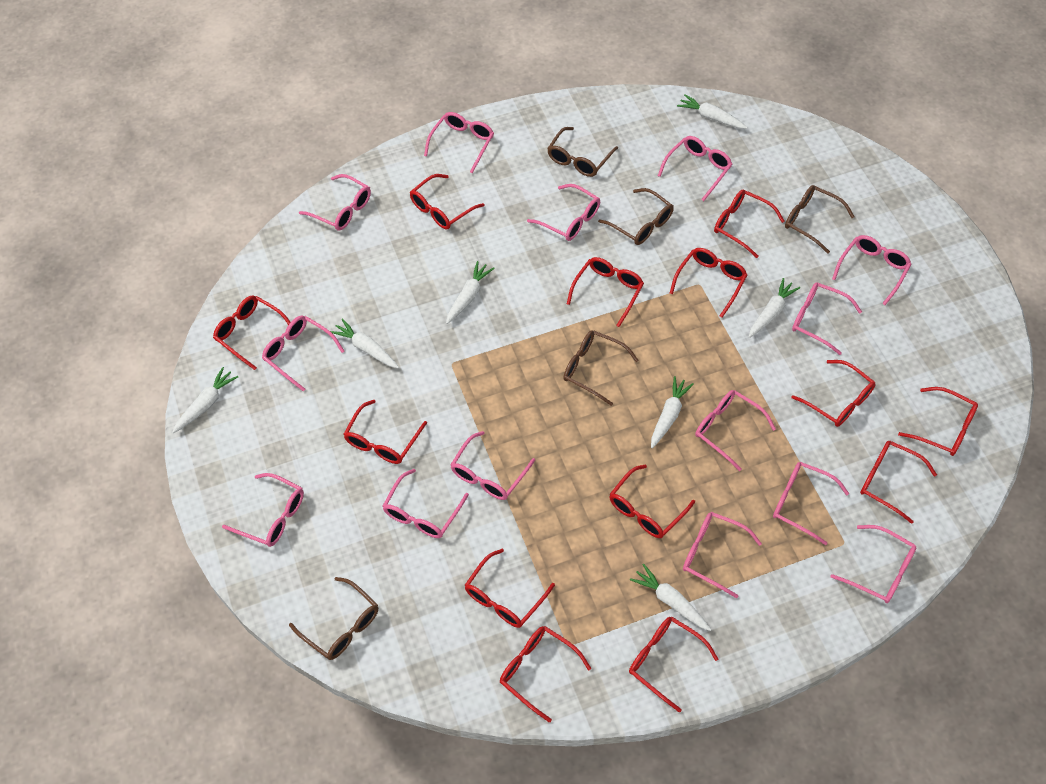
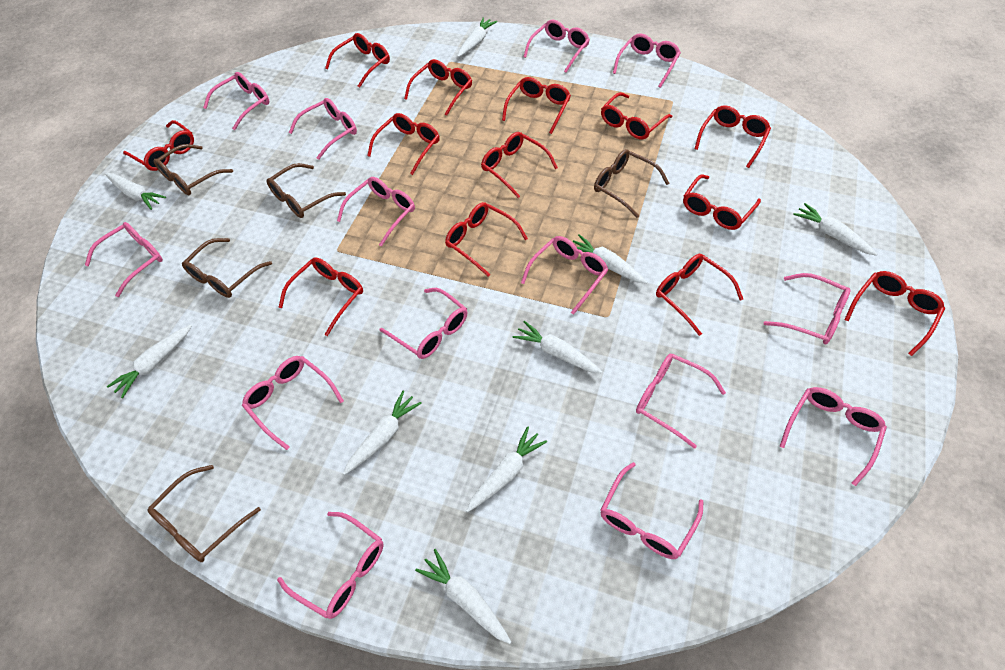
white carrot: 7 -> 9

